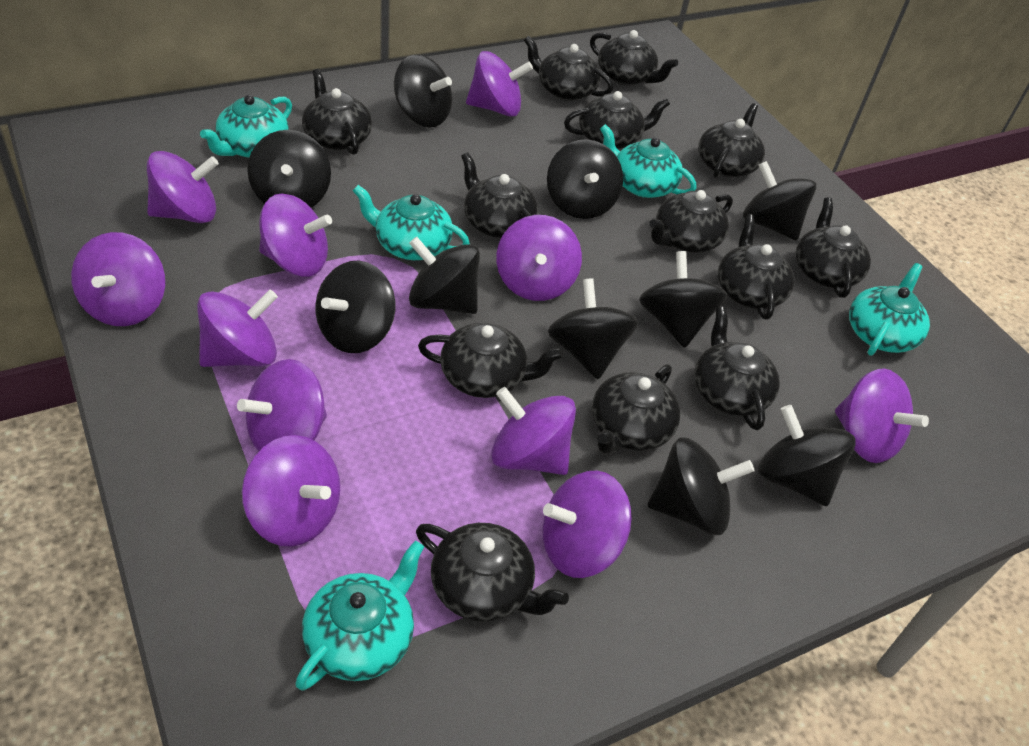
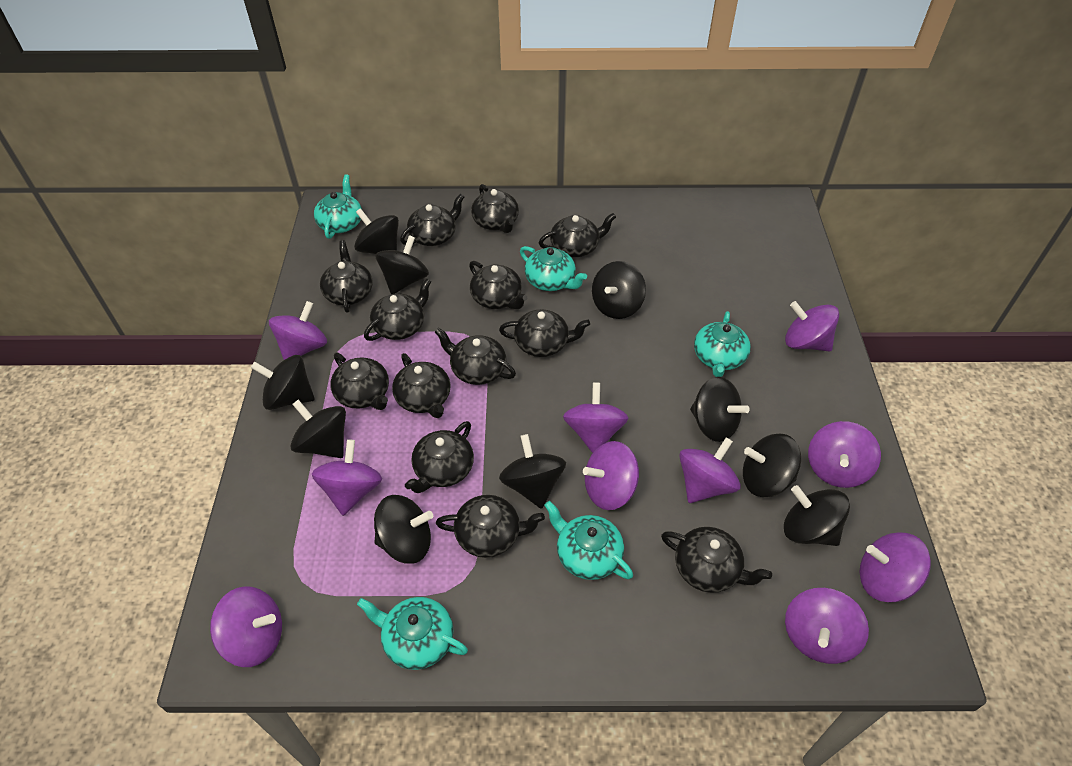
purple spinning top: 11 -> 10

